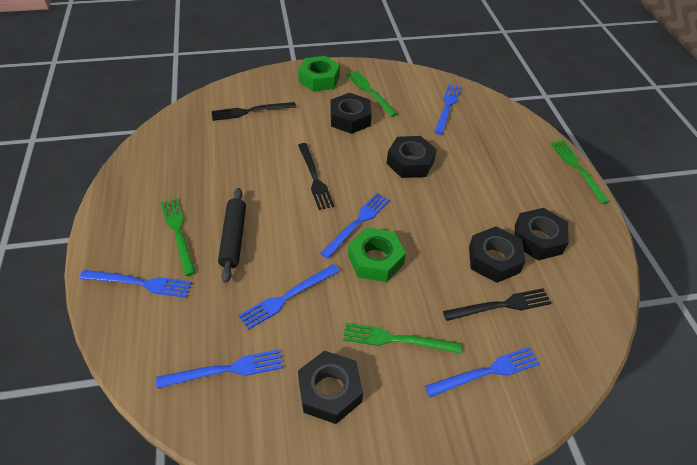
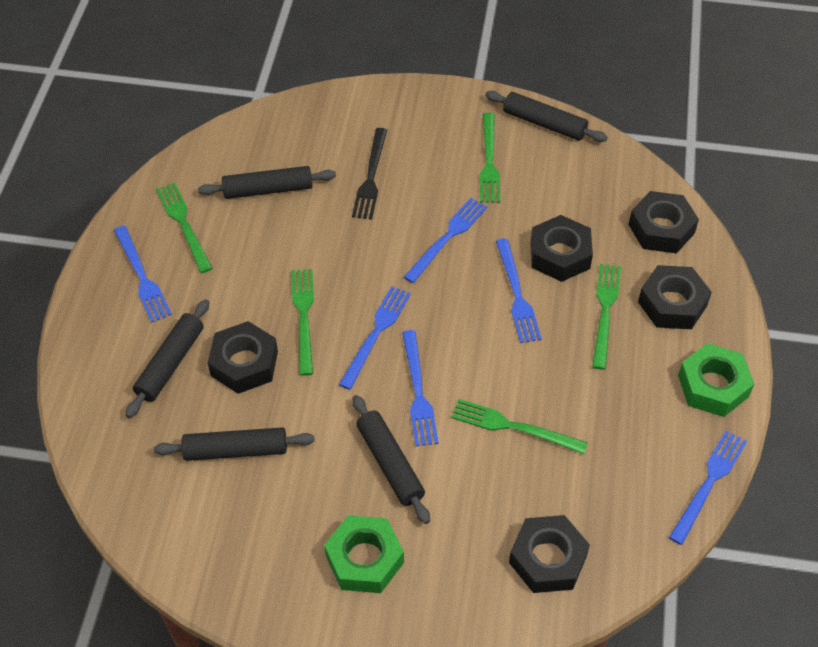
black fork: 3 -> 1
black rolling pin: 1 -> 5
green fork: 4 -> 5

